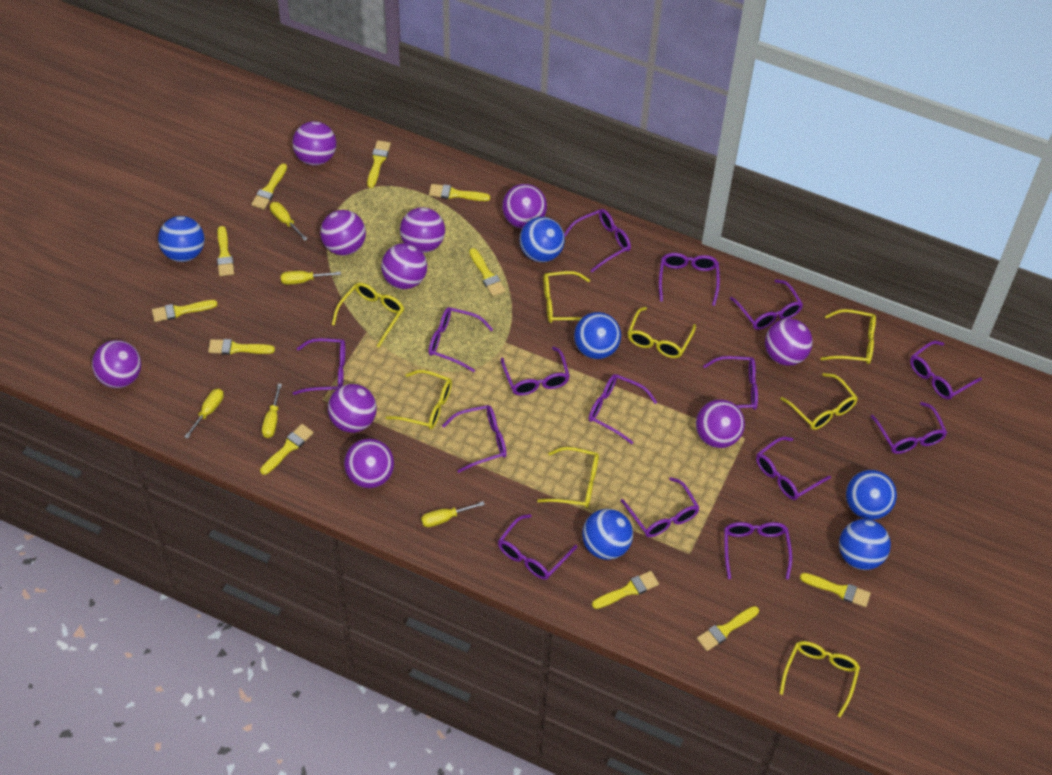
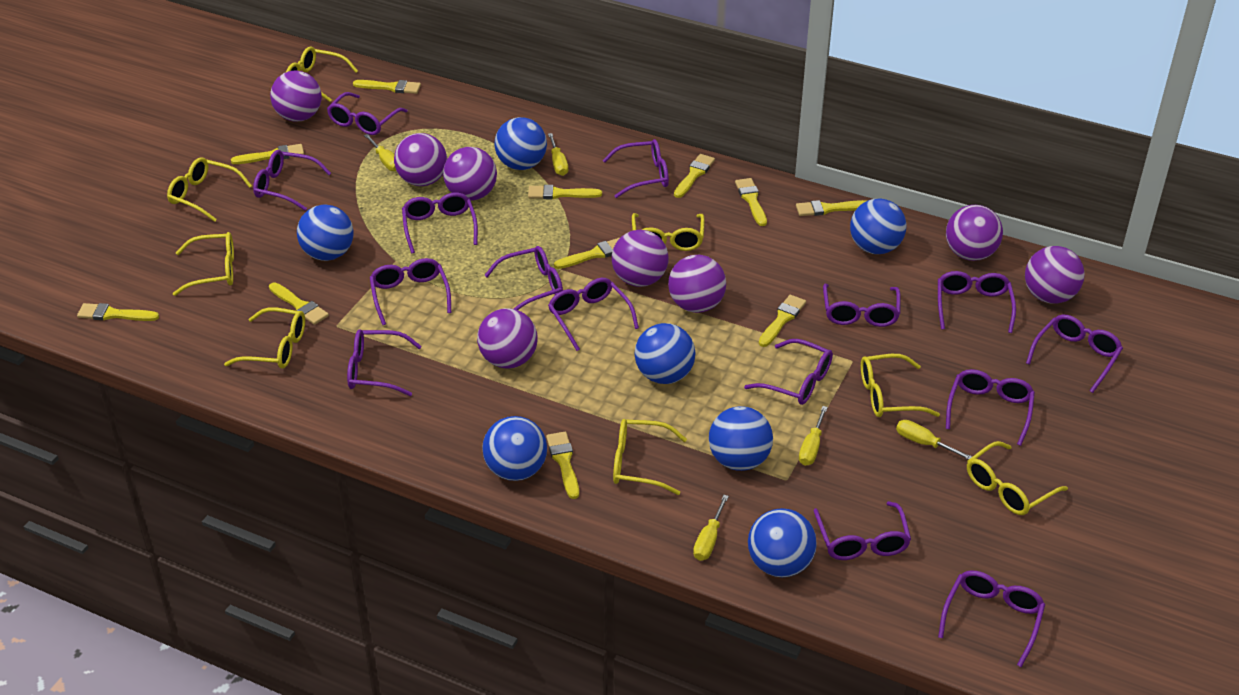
blue ball: 6 -> 7
purple ball: 10 -> 8

